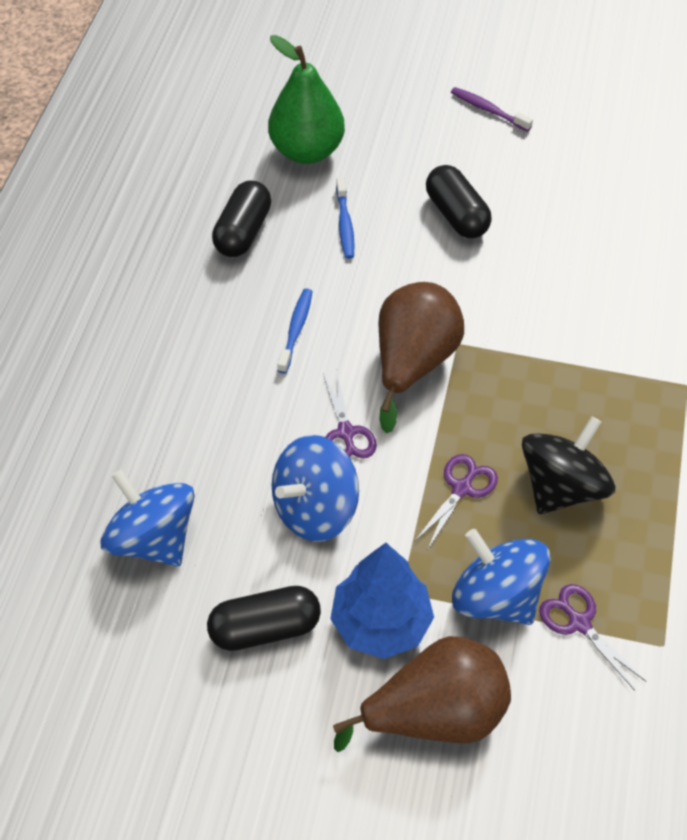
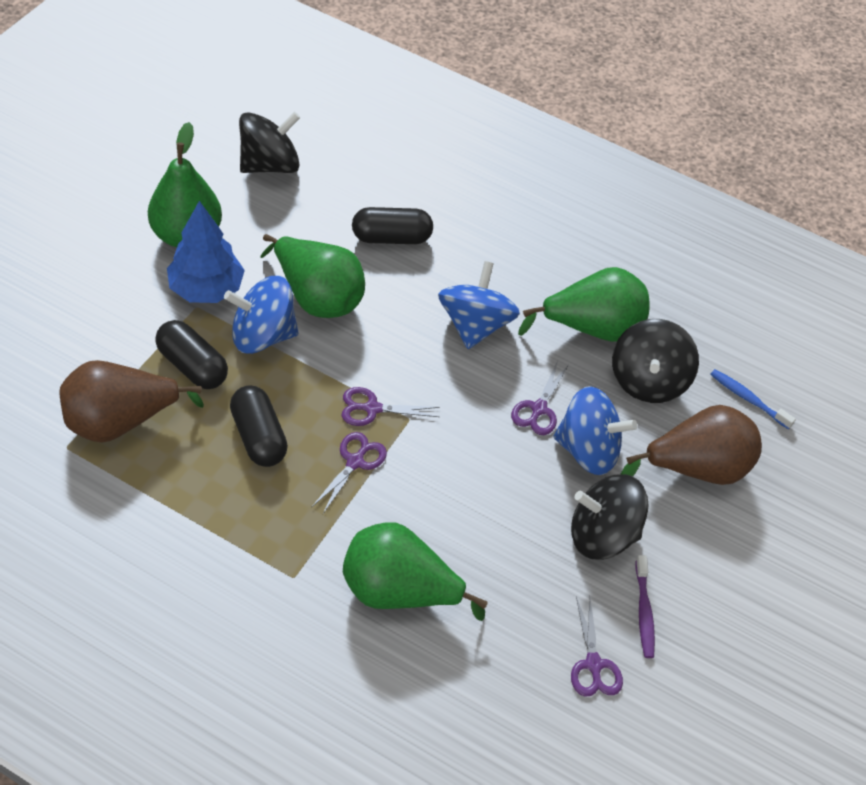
black spinning top: 1 -> 3
blue toothbrush: 2 -> 1
green pear: 1 -> 4
purple scissors: 3 -> 4

